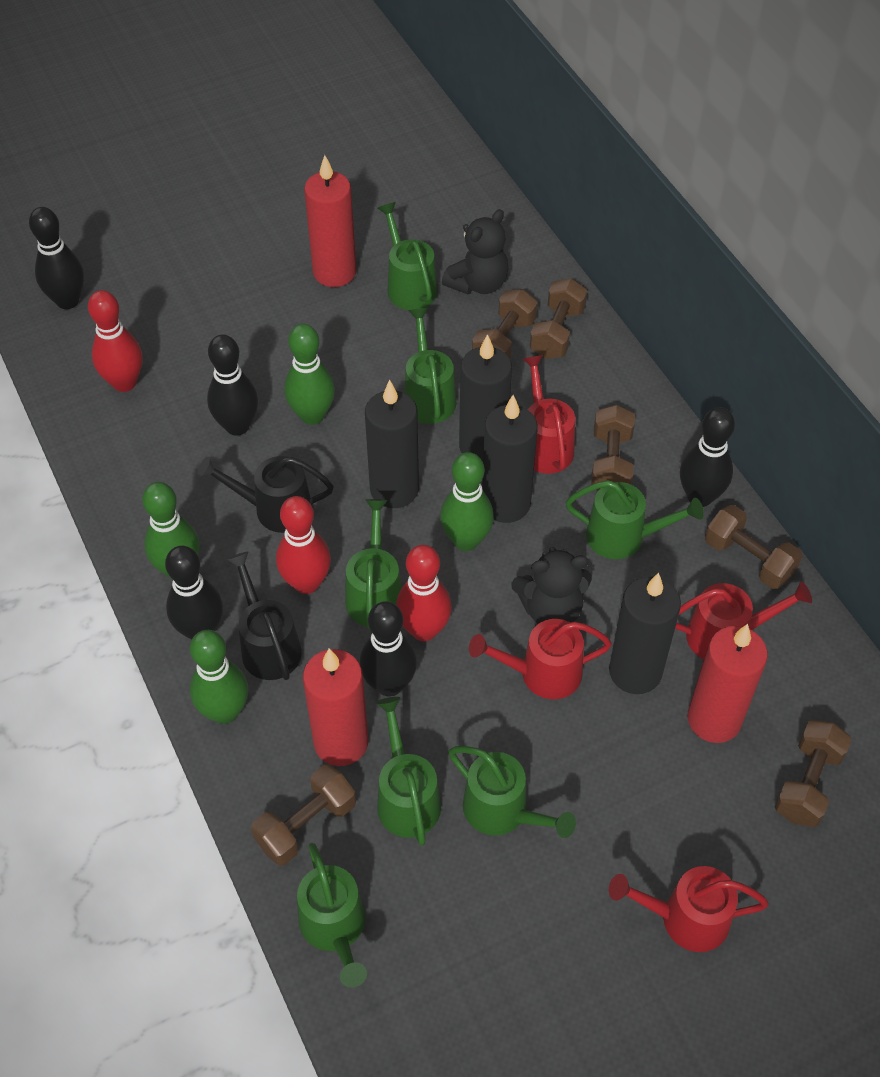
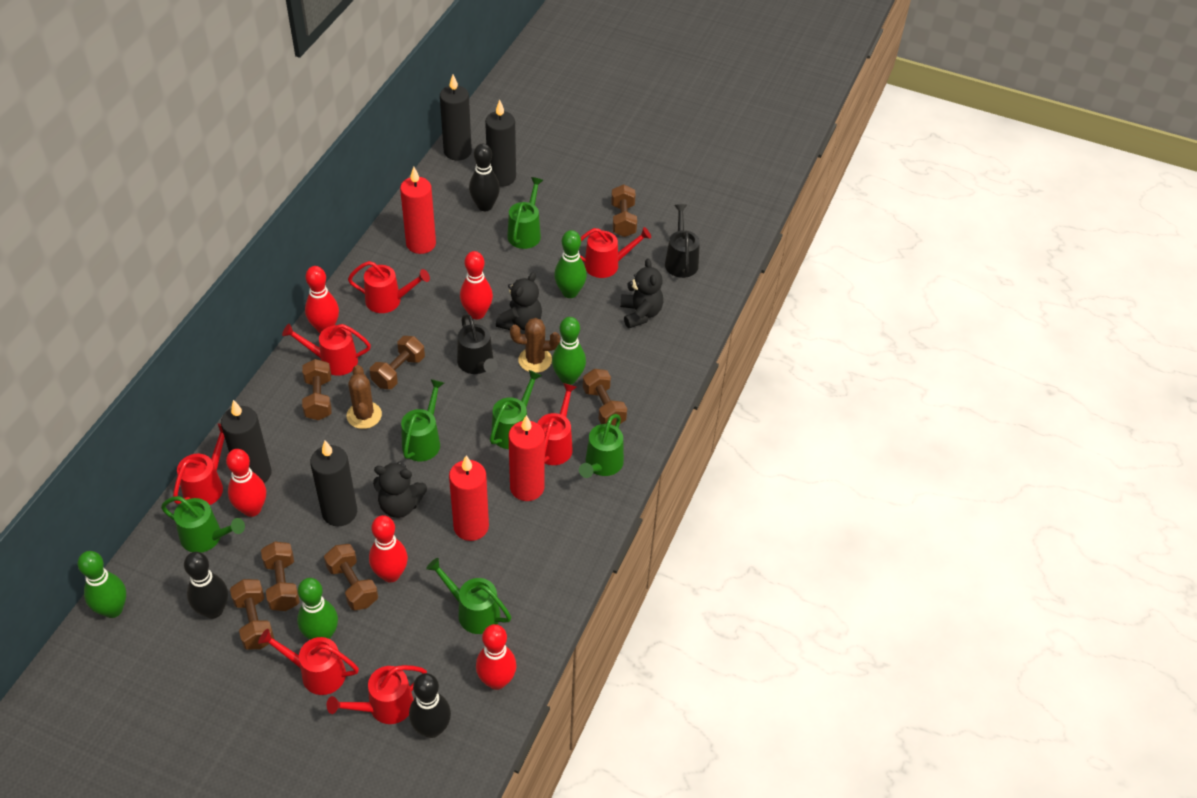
black bowling pin: 5 -> 3
black teddy bear: 2 -> 3
brown cactus: 0 -> 2
brown dumbbell: 6 -> 7
green watering can: 7 -> 6
red bowling pin: 3 -> 5
red watering can: 4 -> 7

